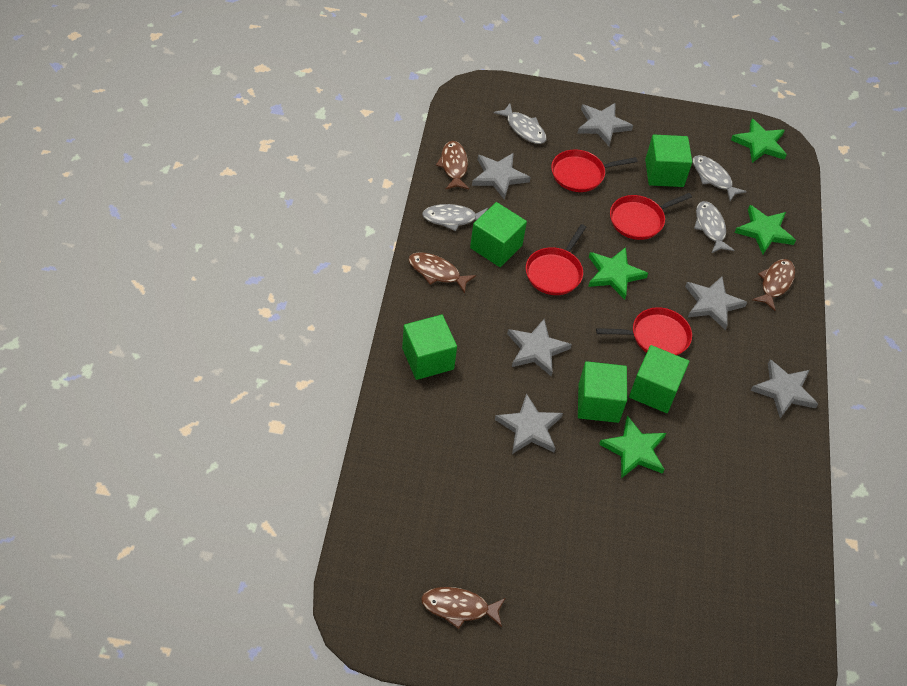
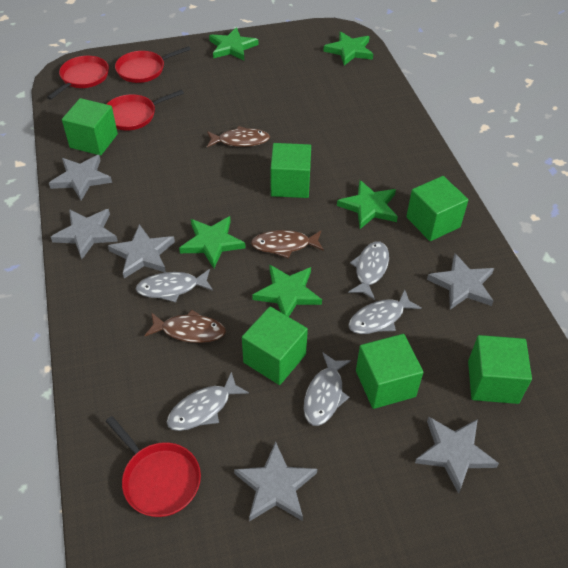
brown fish: 4 -> 3
green cube: 5 -> 6
green star: 4 -> 5
grey fish: 4 -> 5

